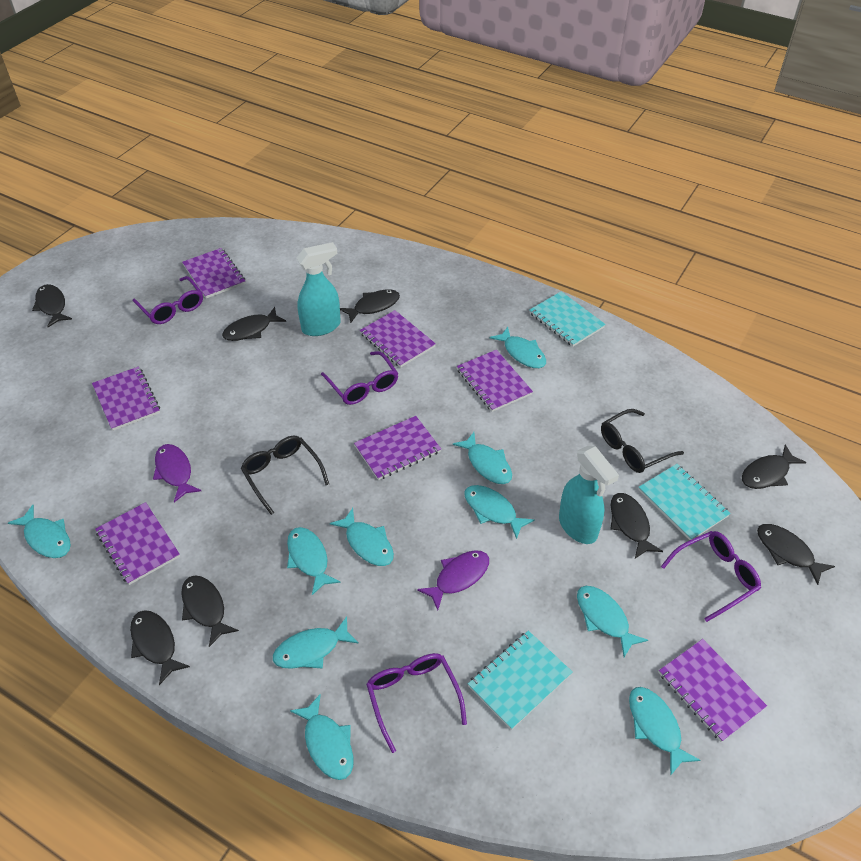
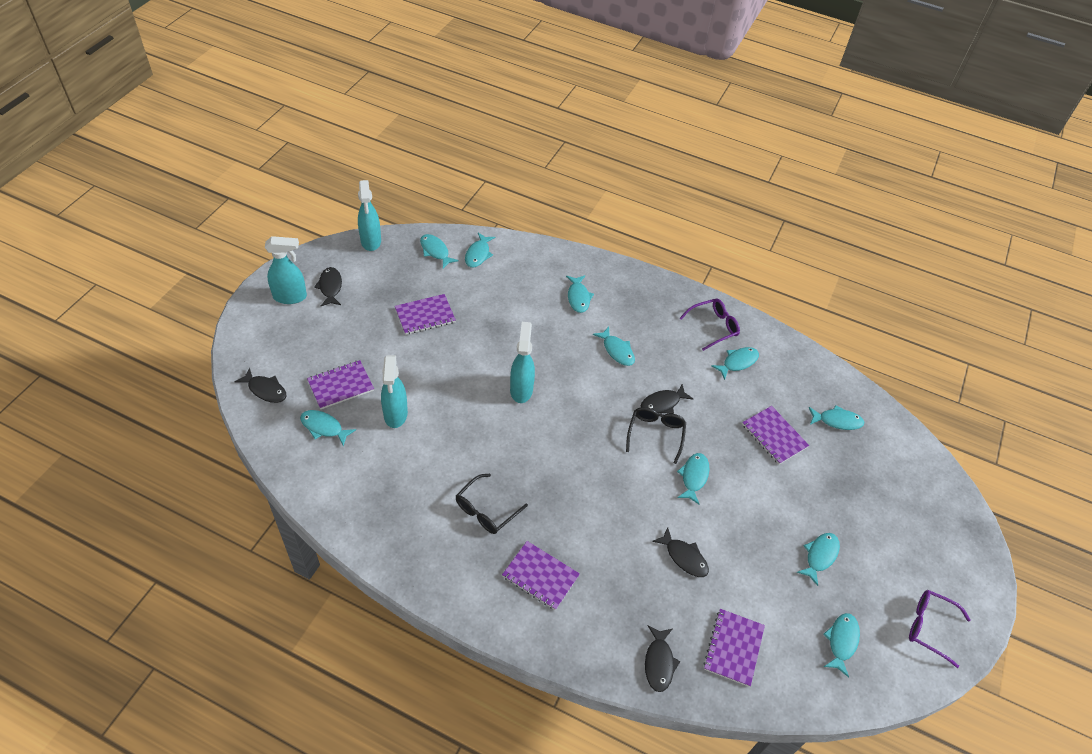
black fish: 8 -> 5
purple fish: 2 -> 0
purple glasses: 4 -> 2
purple notebook: 7 -> 5
turquoise notebook: 3 -> 0
turquoise spray bottle: 2 -> 4

